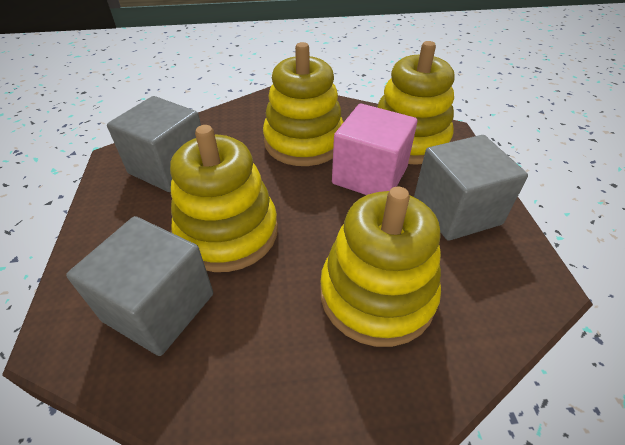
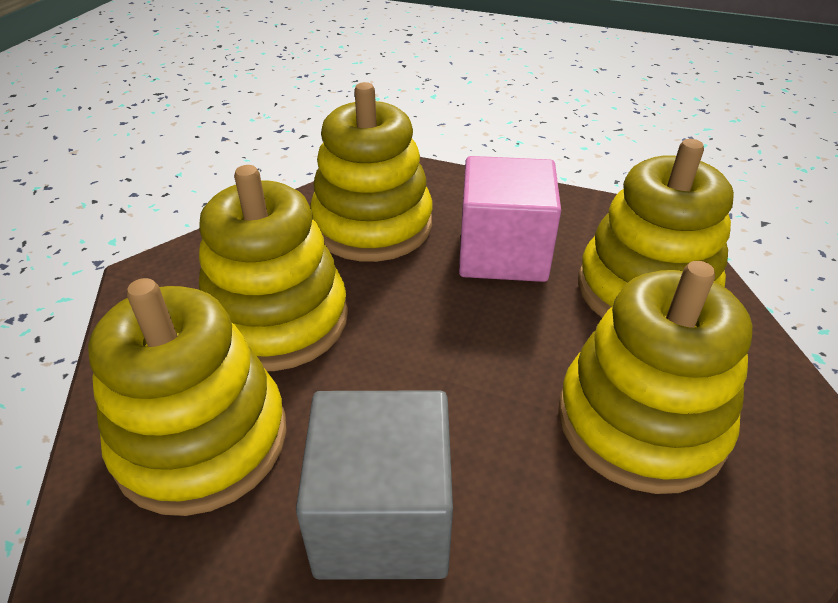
grey cube: 3 -> 1
yellow stacking toy: 4 -> 5

